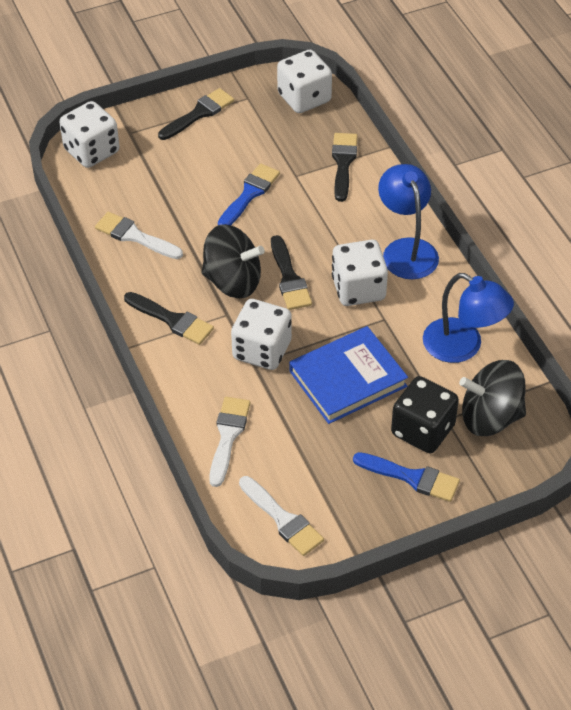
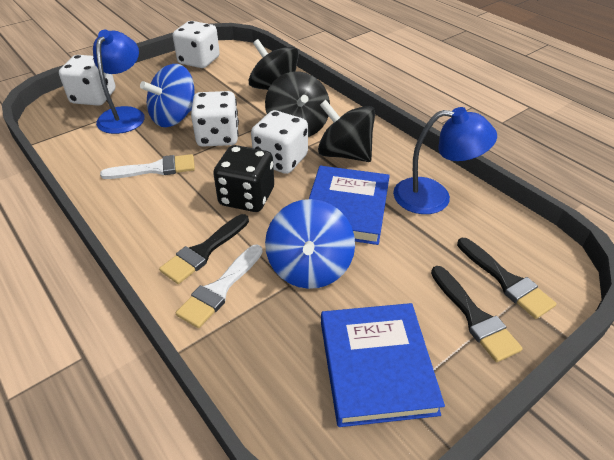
black brush: 4 -> 3
black spinning top: 2 -> 3
blue book: 1 -> 2
blue brush: 2 -> 0
blue spinning top: 0 -> 2
white brush: 3 -> 2

